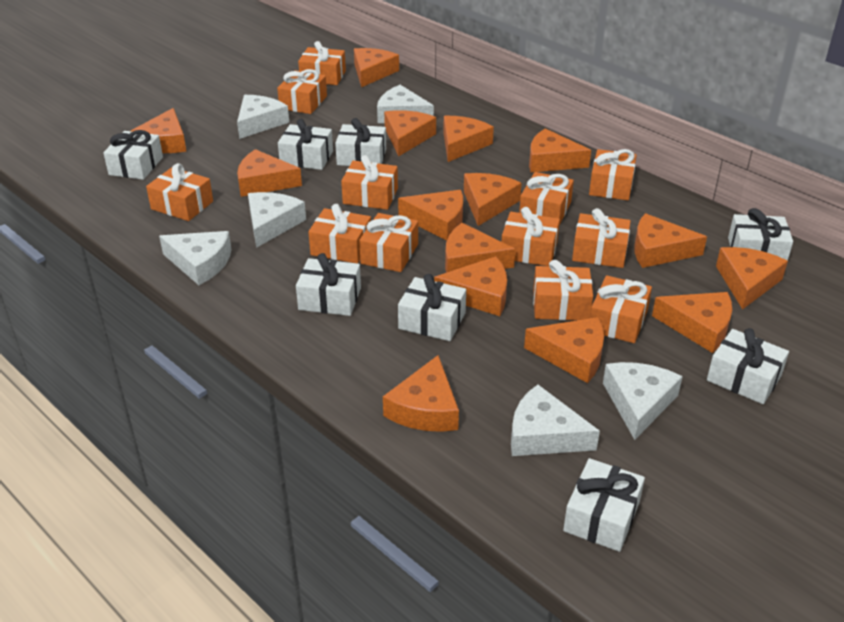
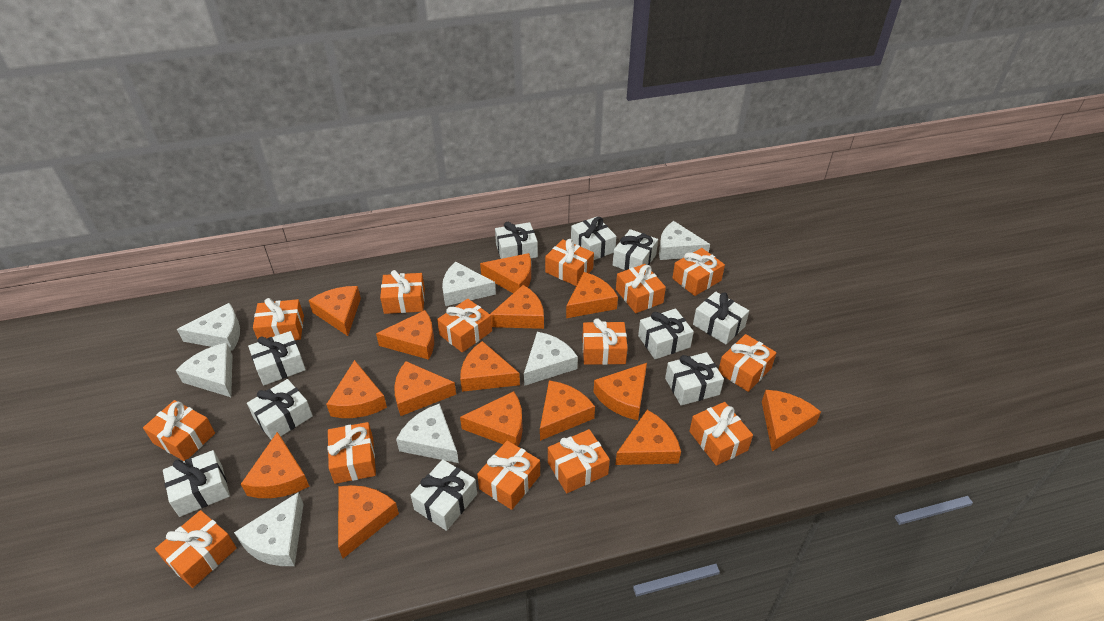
orange gift: 12 -> 14
white cheese: 6 -> 7
white gift: 8 -> 10

